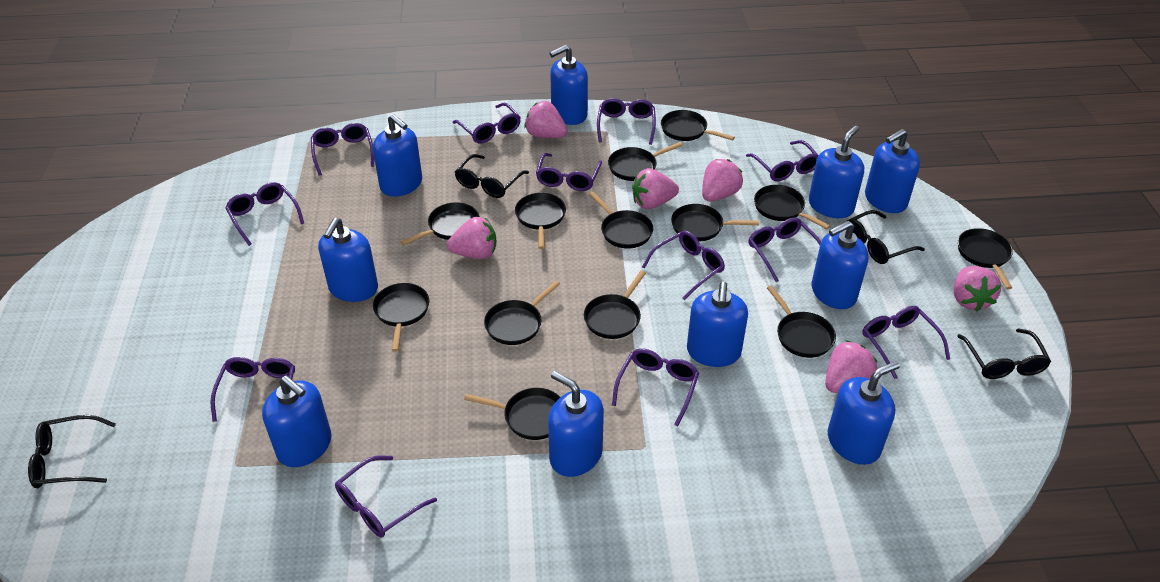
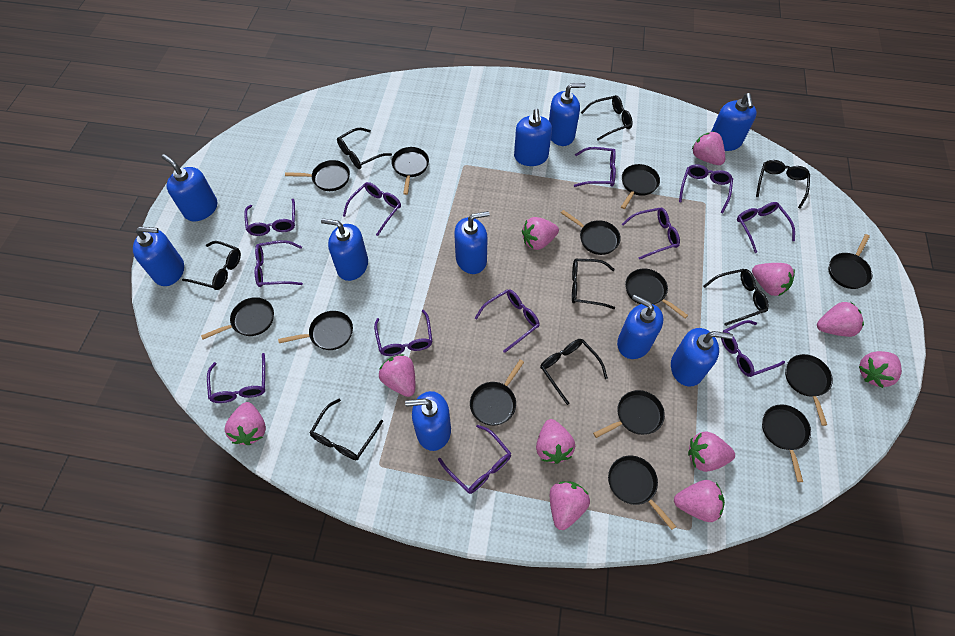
black glasses: 4 -> 8
pink strawberry: 6 -> 11

